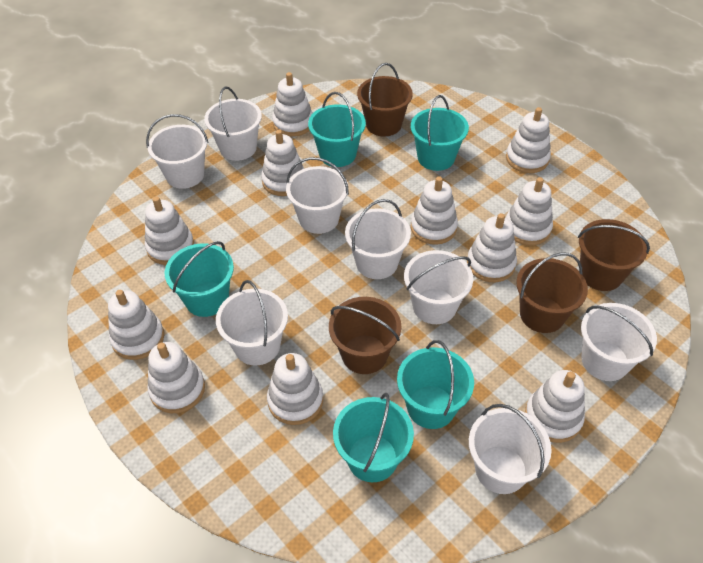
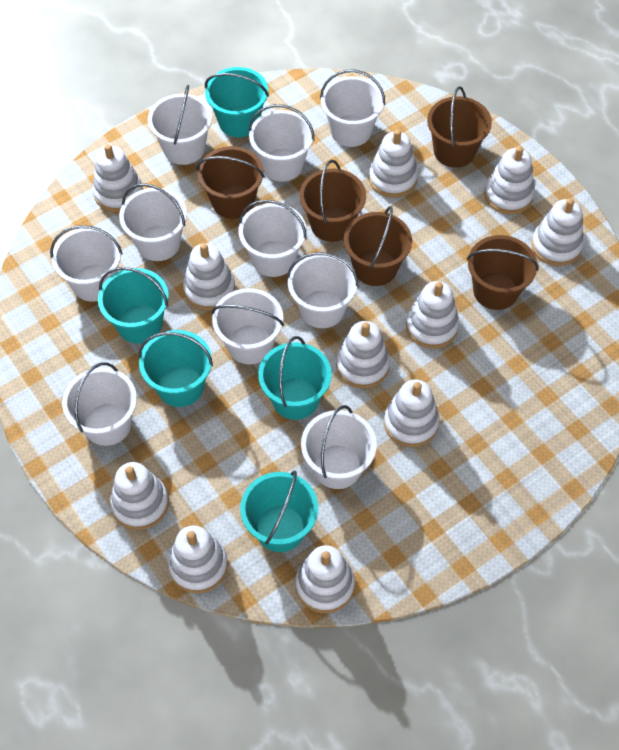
brown bucket: 4 -> 5
white bucket: 8 -> 10

